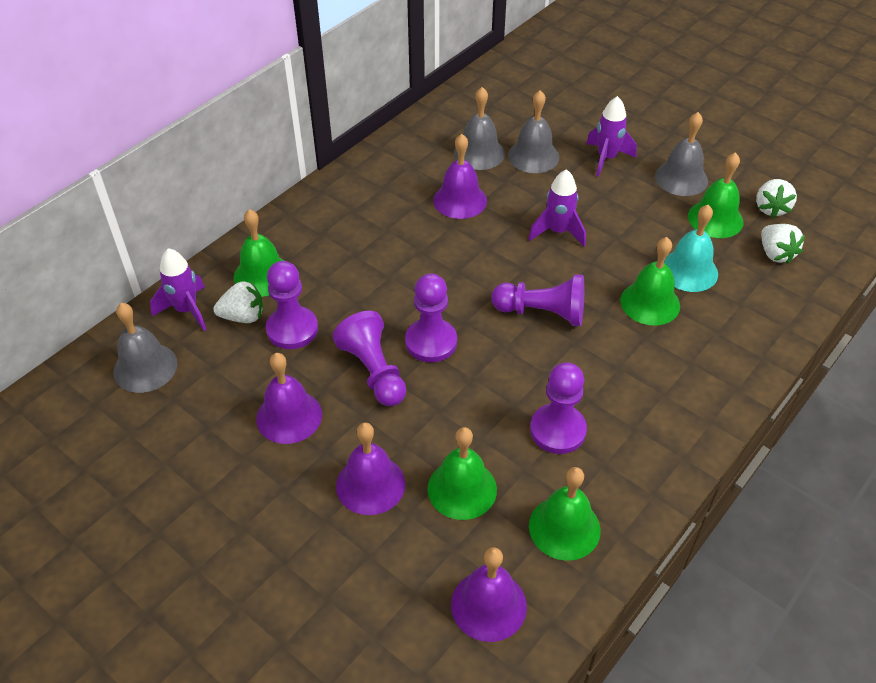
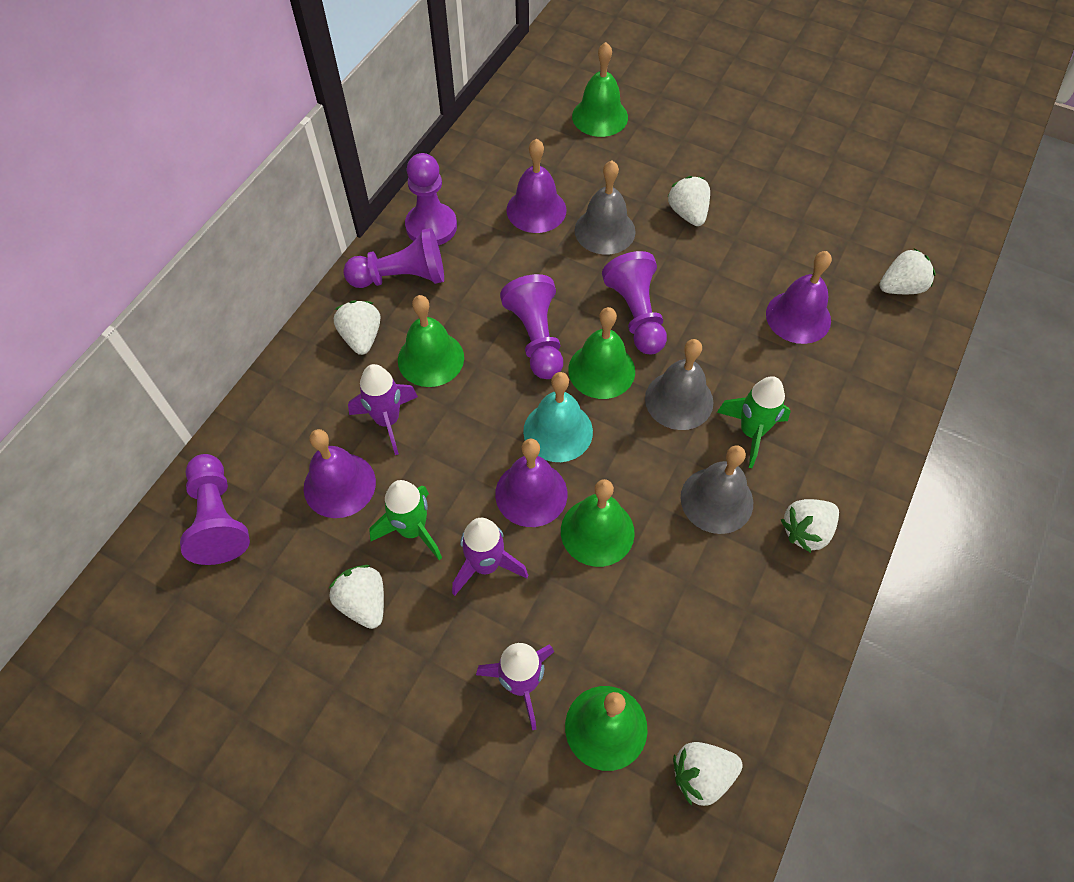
green rocket: 0 -> 2
grey bell: 4 -> 3
white strawberry: 3 -> 6

